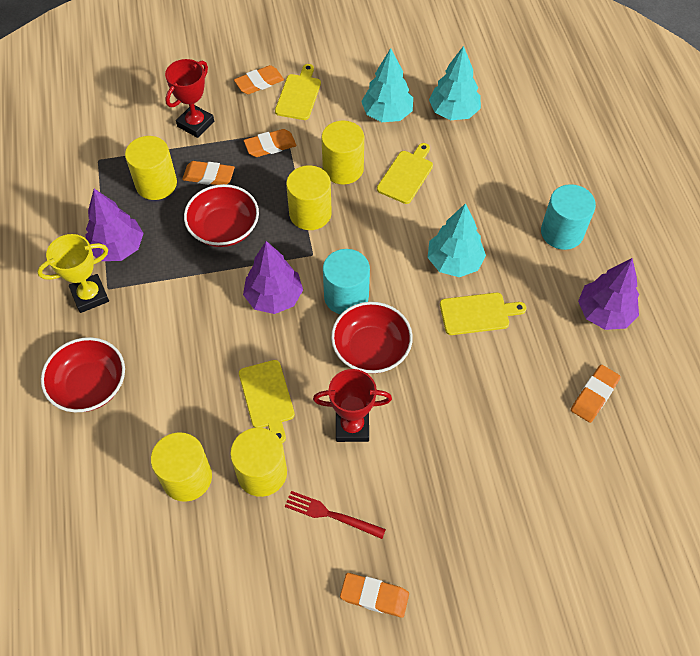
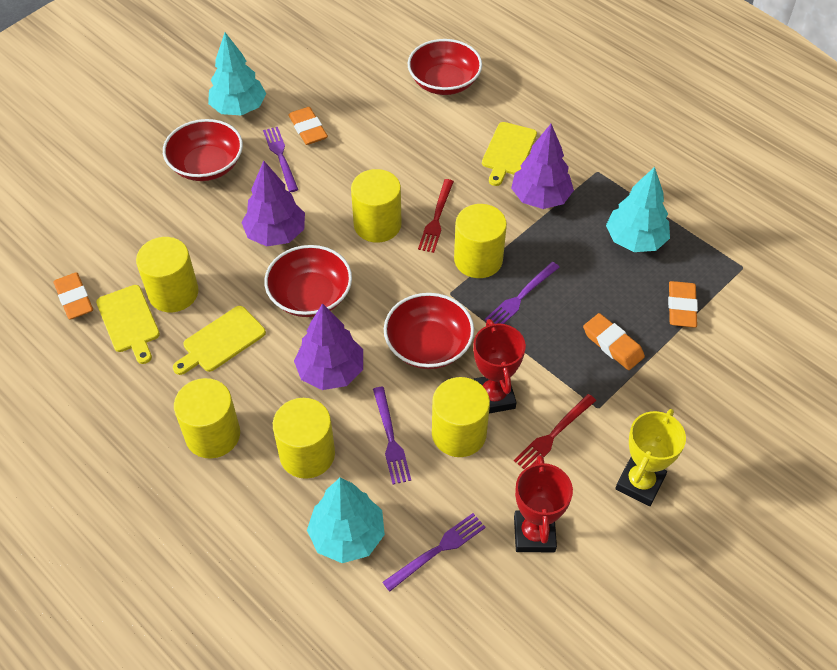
orange eraser: 5 -> 4
purple fork: 0 -> 4
red bowl: 3 -> 4
red fork: 1 -> 2
turquoise cylinder: 2 -> 0
yellow cutting board: 4 -> 3
yellow cylinder: 5 -> 6

